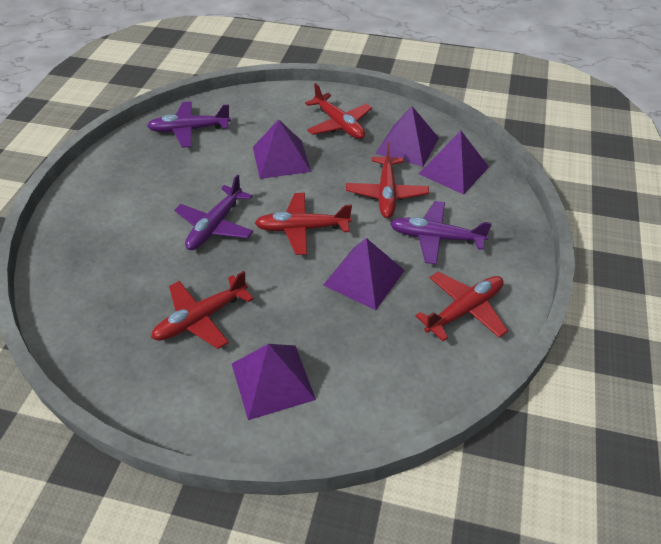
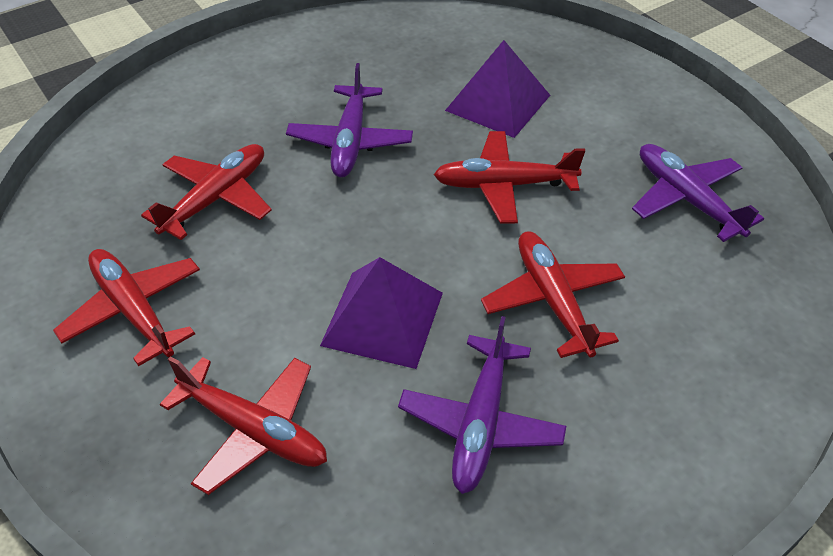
purple pyramid: 5 -> 2

